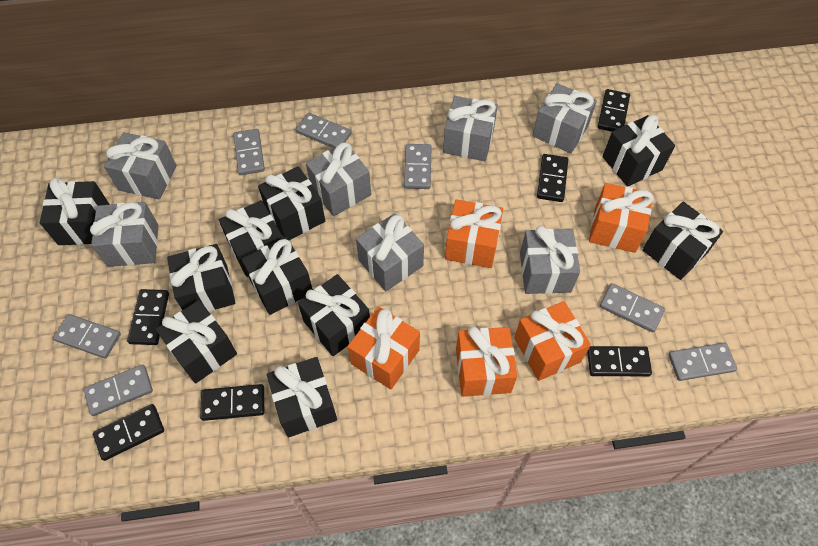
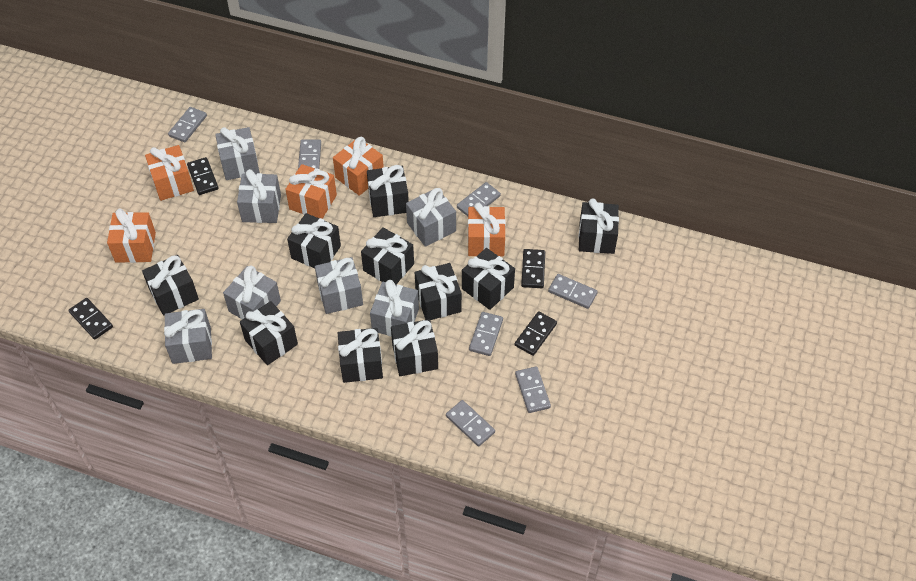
black domino: 6 -> 4

